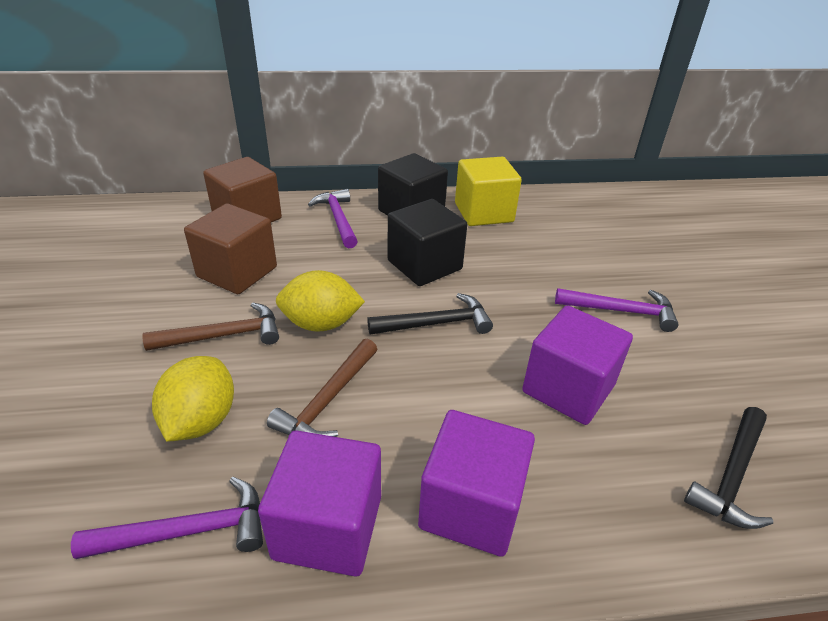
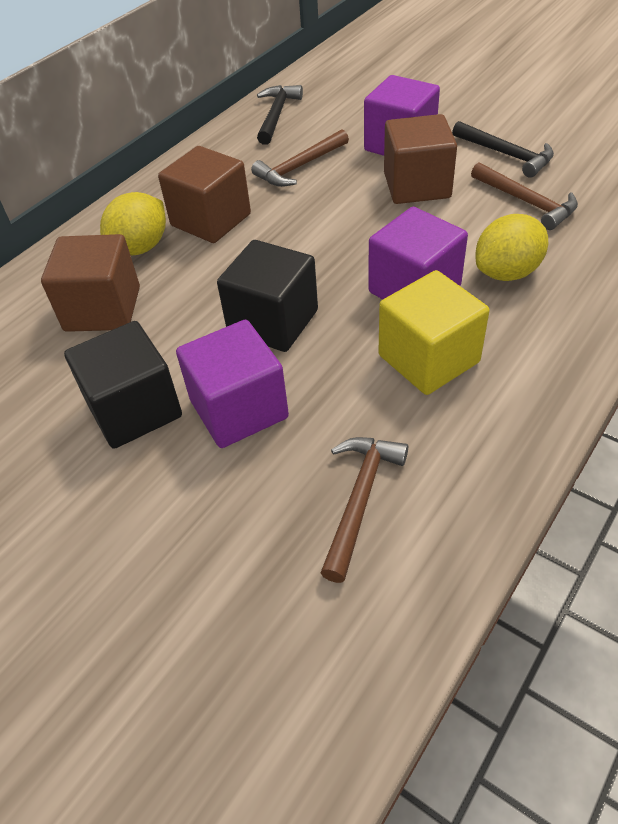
brown cube: 2 -> 3
brown hammer: 2 -> 3
purple hammer: 3 -> 0

